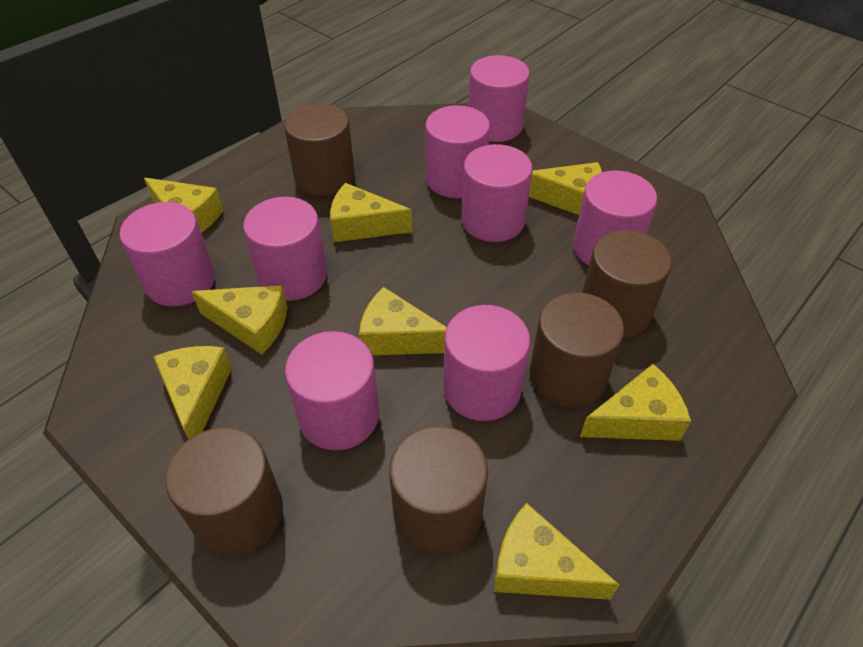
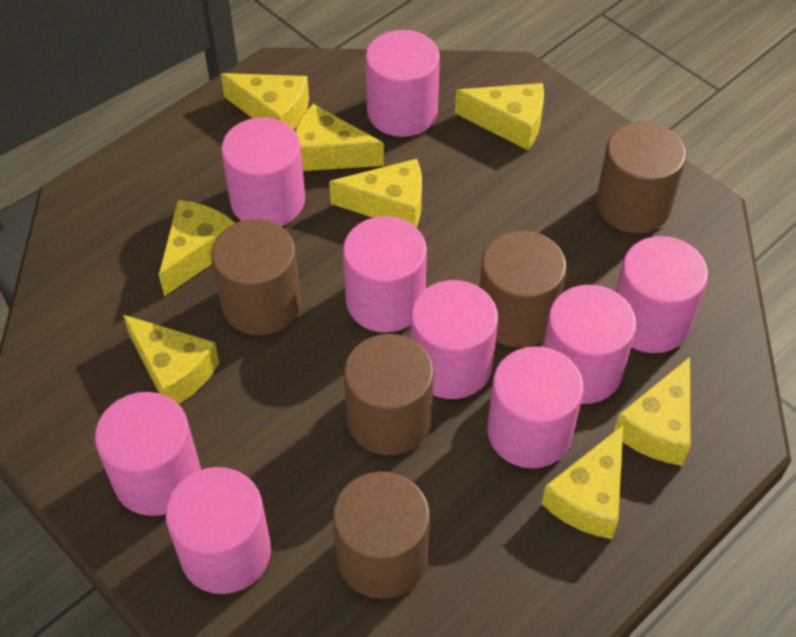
pink cylinder: 8 -> 9

